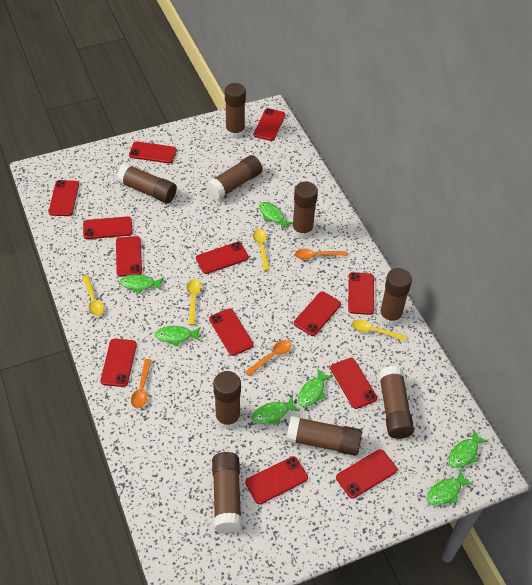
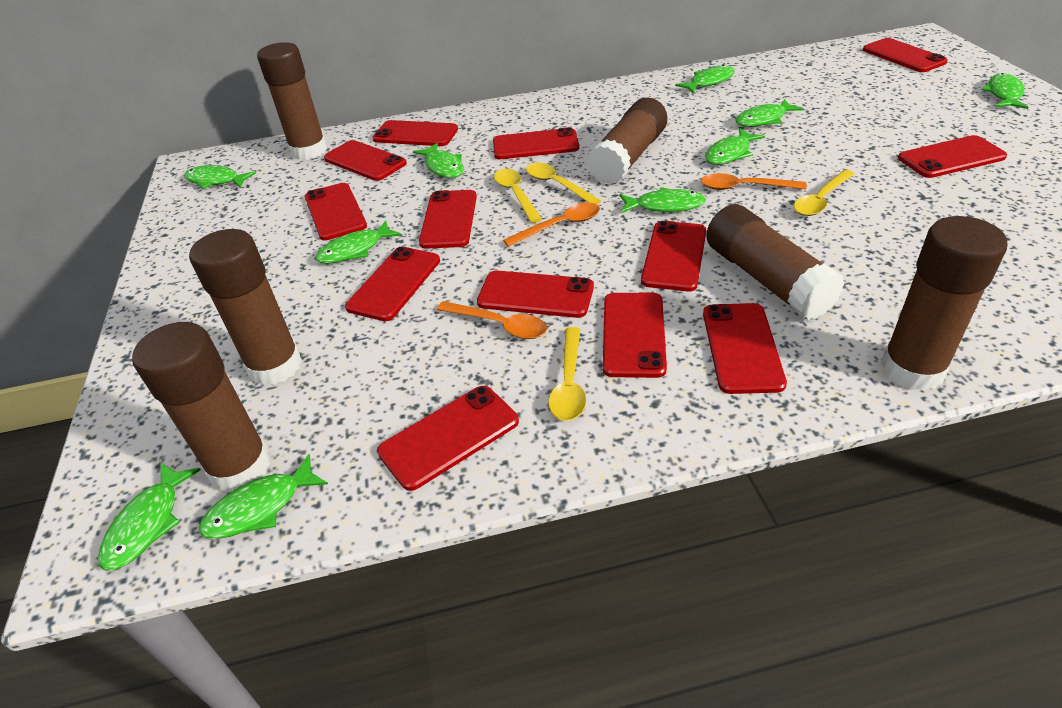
brown glue stick: 9 -> 6
green fish: 7 -> 10

